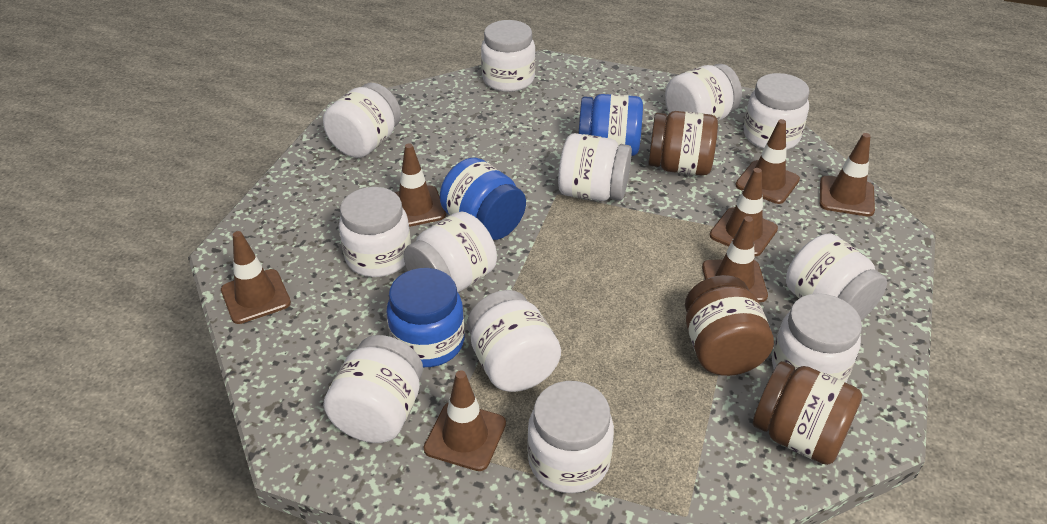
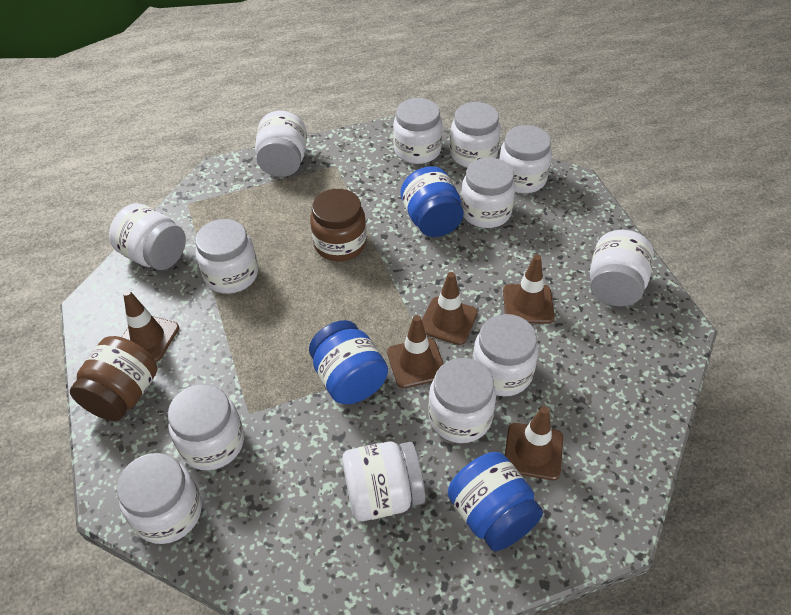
brown jar: 3 -> 2
brown traffic cone: 7 -> 5
white jar: 12 -> 13

